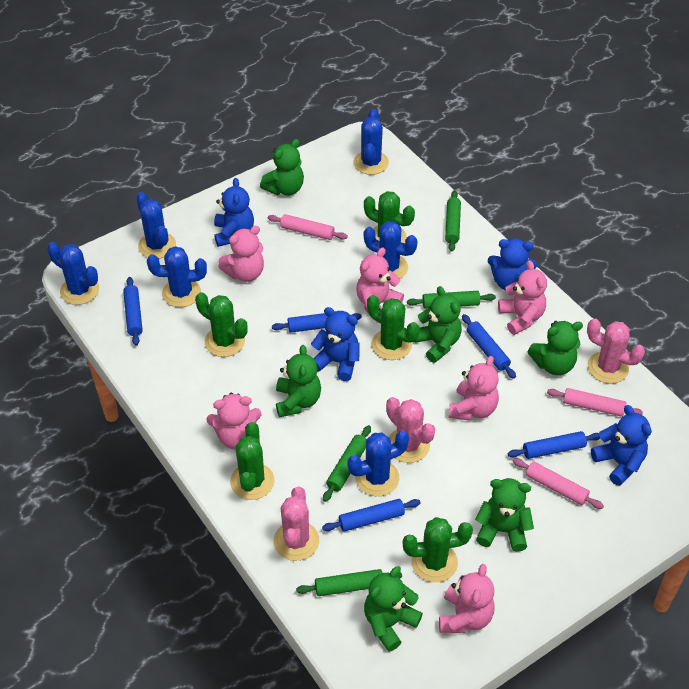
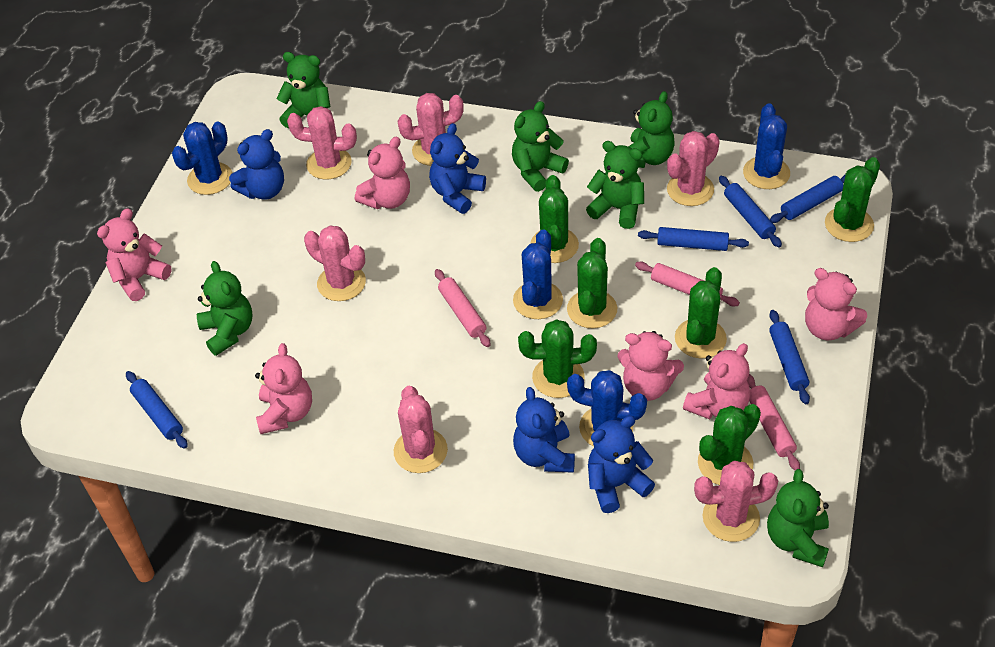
blue cactus: 6 -> 4
green cactus: 5 -> 6
green rolling pin: 4 -> 0
pink cactus: 3 -> 6

